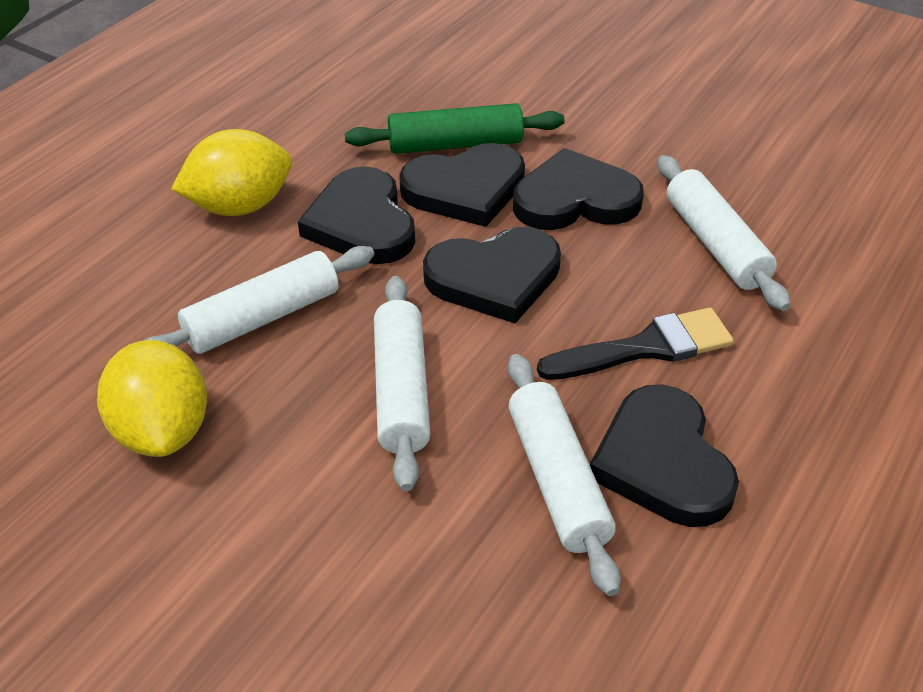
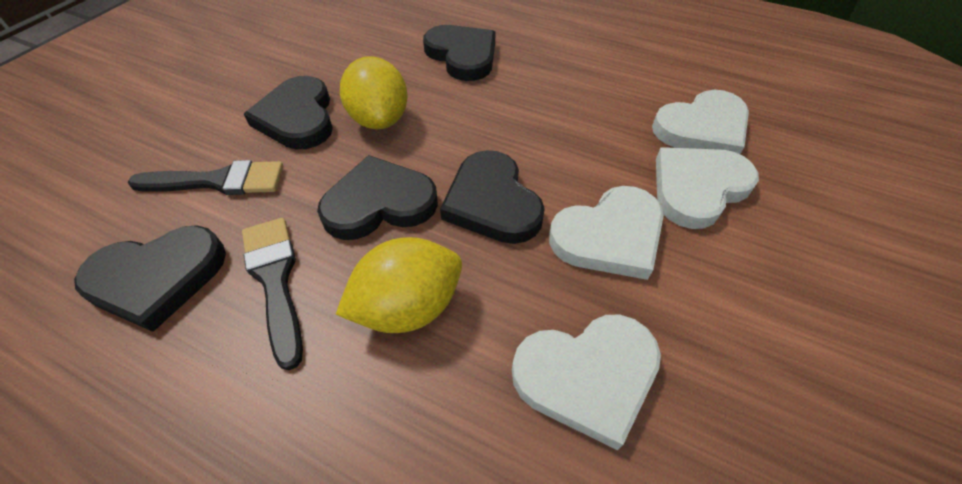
black brush: 1 -> 2
green rolling pin: 1 -> 0
white heart: 0 -> 4
white rolling pin: 4 -> 0

